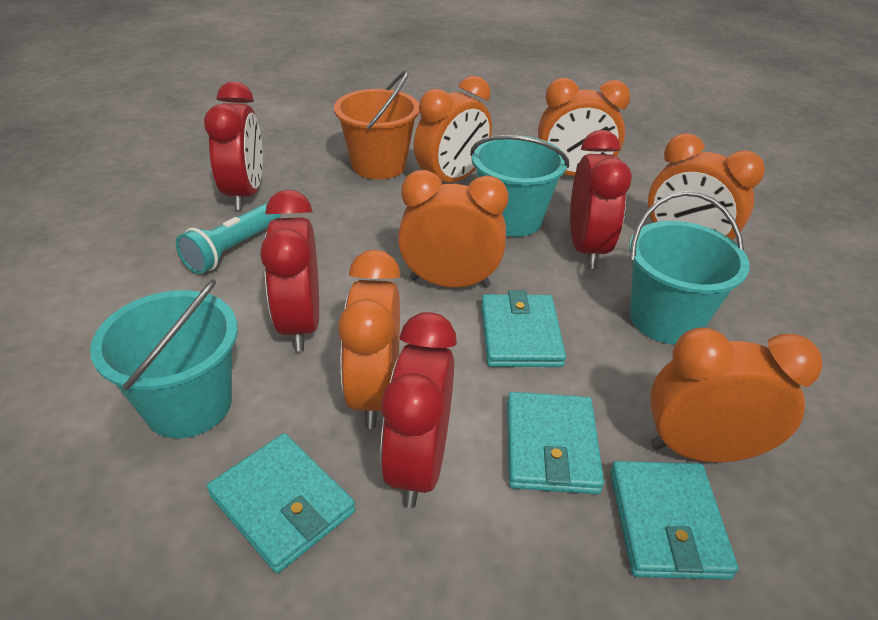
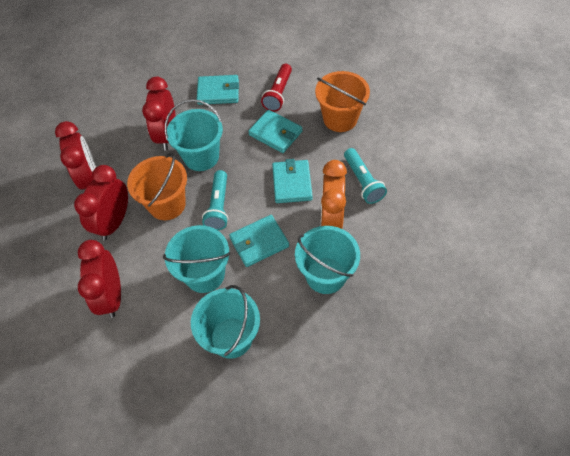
orange bucket: 1 -> 2
orange clock: 6 -> 1
red flashlight: 0 -> 1
turquoise bucket: 3 -> 4
turquoise flashlight: 1 -> 2

